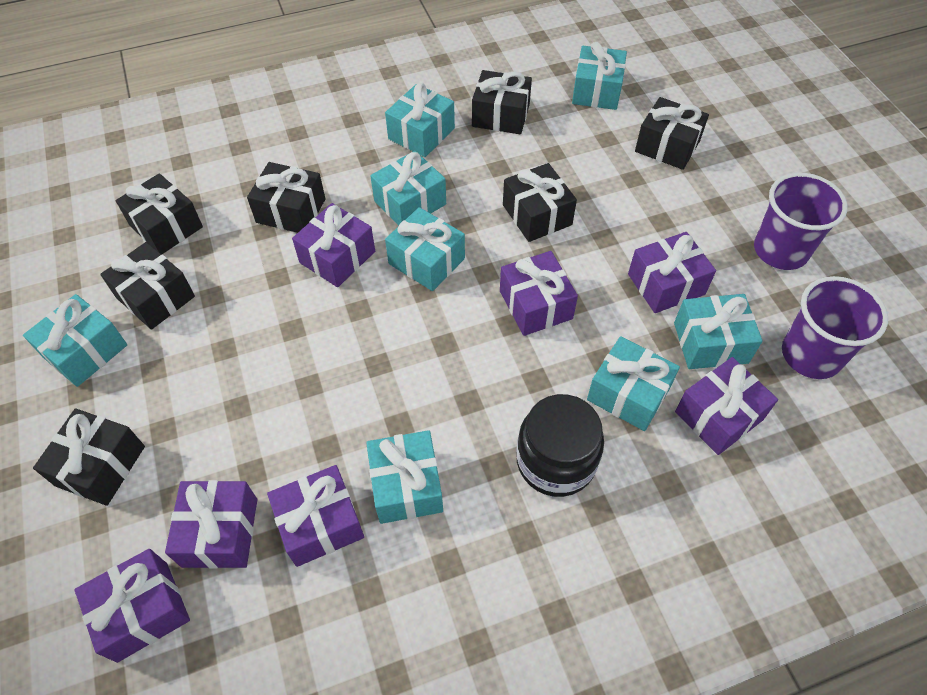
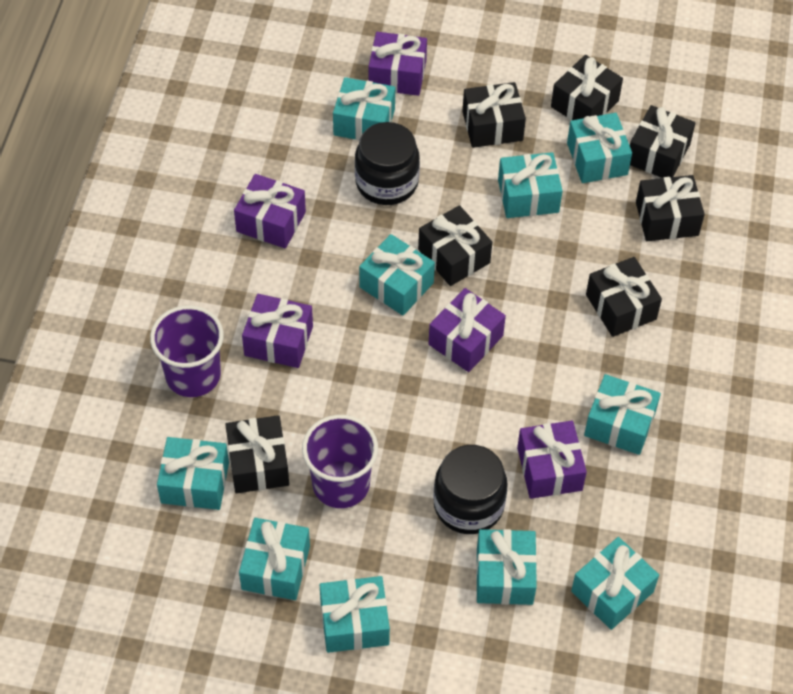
black jar: 1 -> 2
purple gift: 7 -> 5
turquoise gift: 8 -> 10

